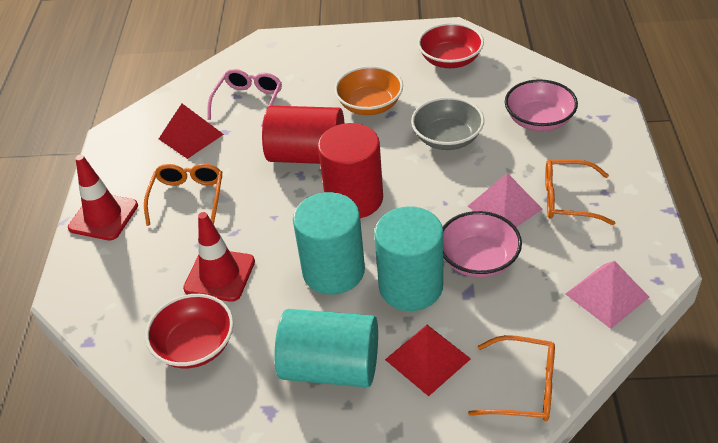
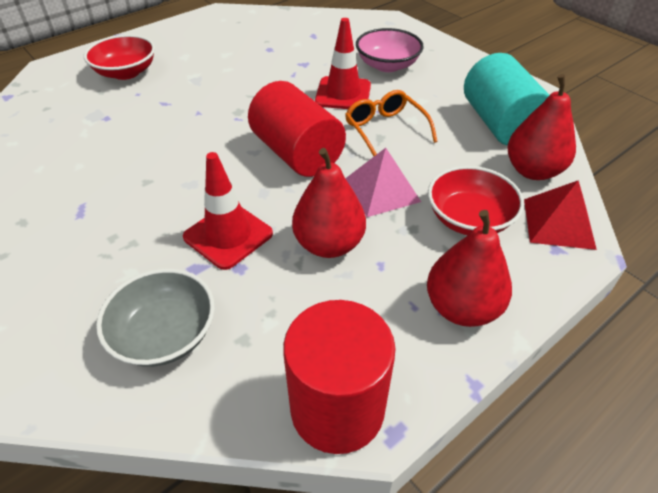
orange bowl: 1 -> 0
orange glasses: 3 -> 1
pink bowl: 2 -> 1
pink glasses: 1 -> 0
pink pyramid: 2 -> 1
red pear: 0 -> 3
red pyramid: 2 -> 1
turquoise cylinder: 3 -> 1

